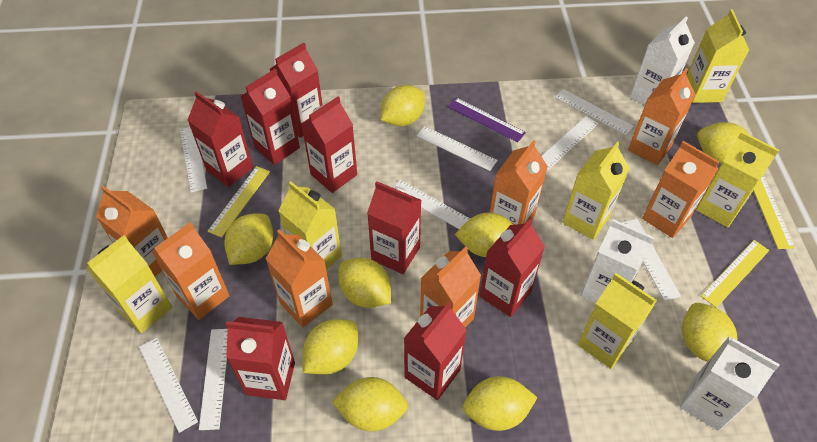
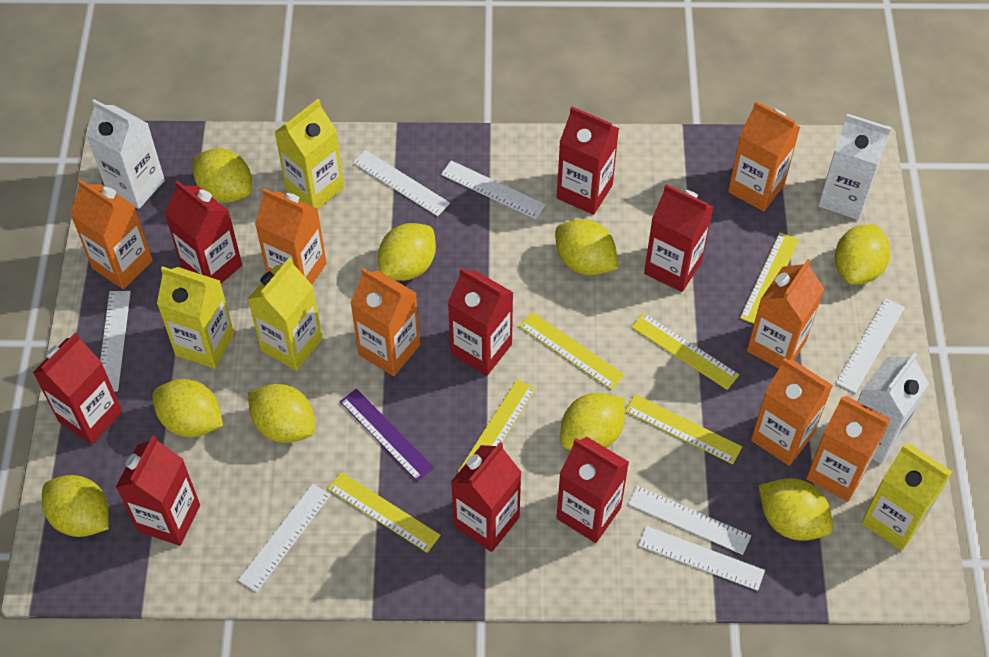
white ruler: 8 -> 7
yellow carton: 6 -> 4
yellow ruler: 3 -> 6

